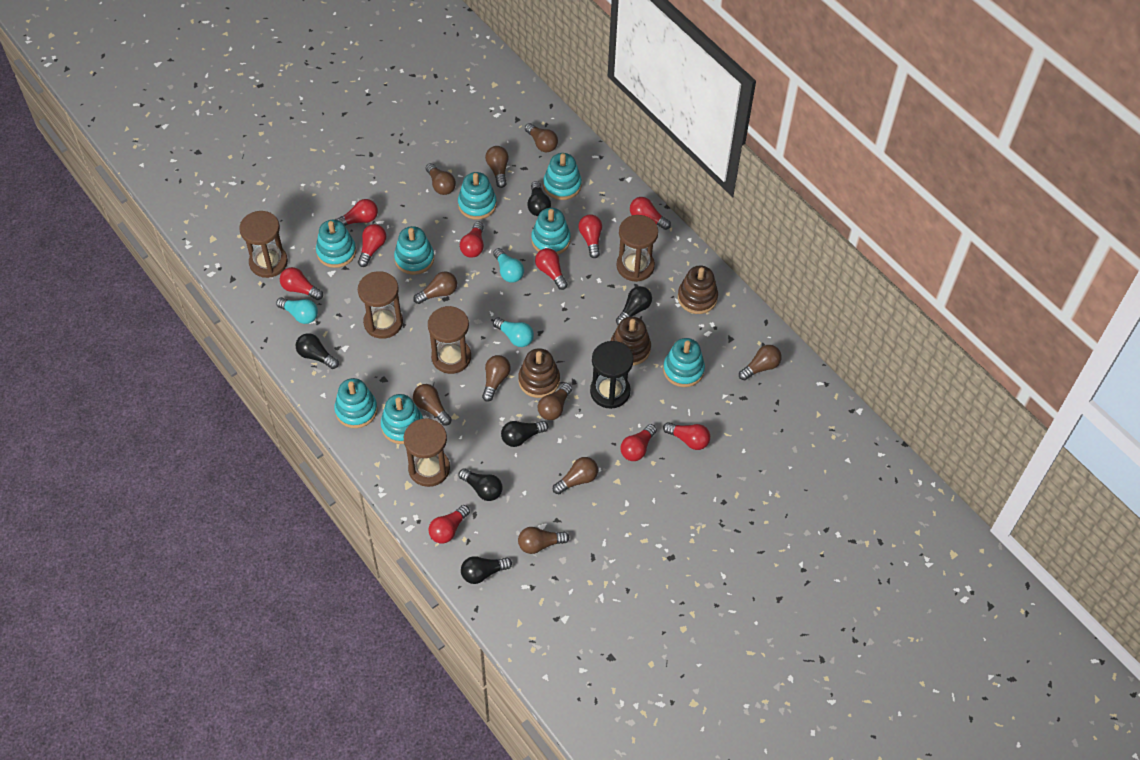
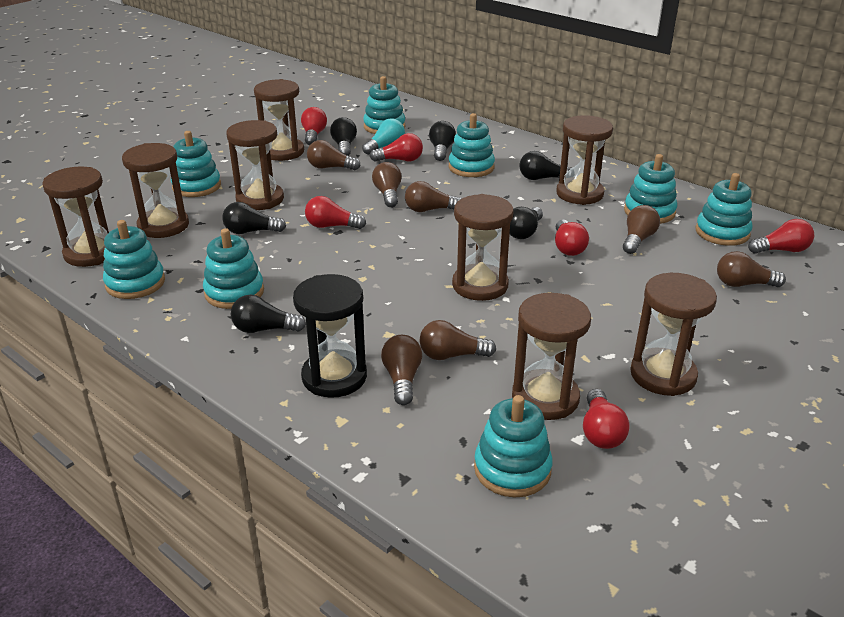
brown hourglass: 5 -> 8
brown light bulb: 10 -> 7
brown stacking toy: 3 -> 0
red light bulb: 10 -> 6
turquoise light bulb: 3 -> 1

